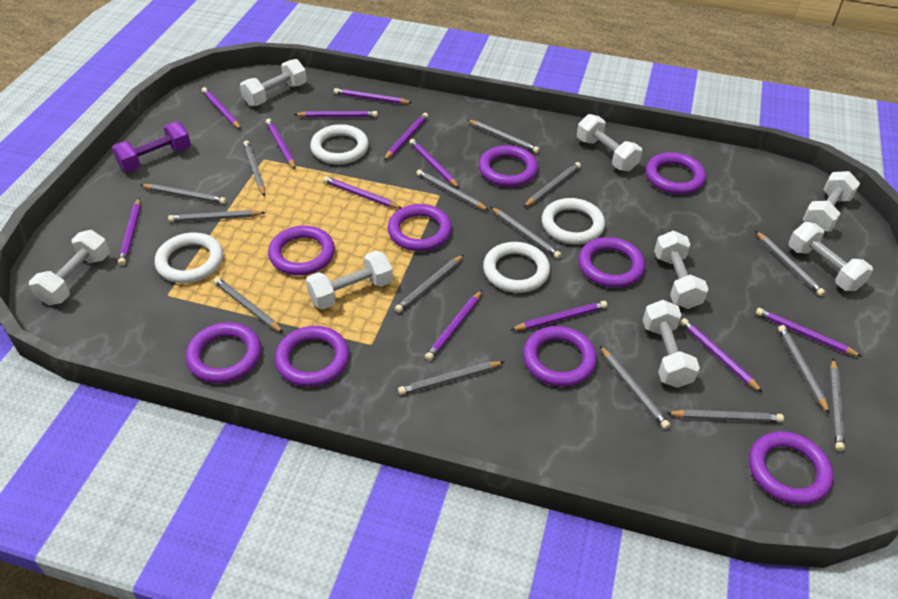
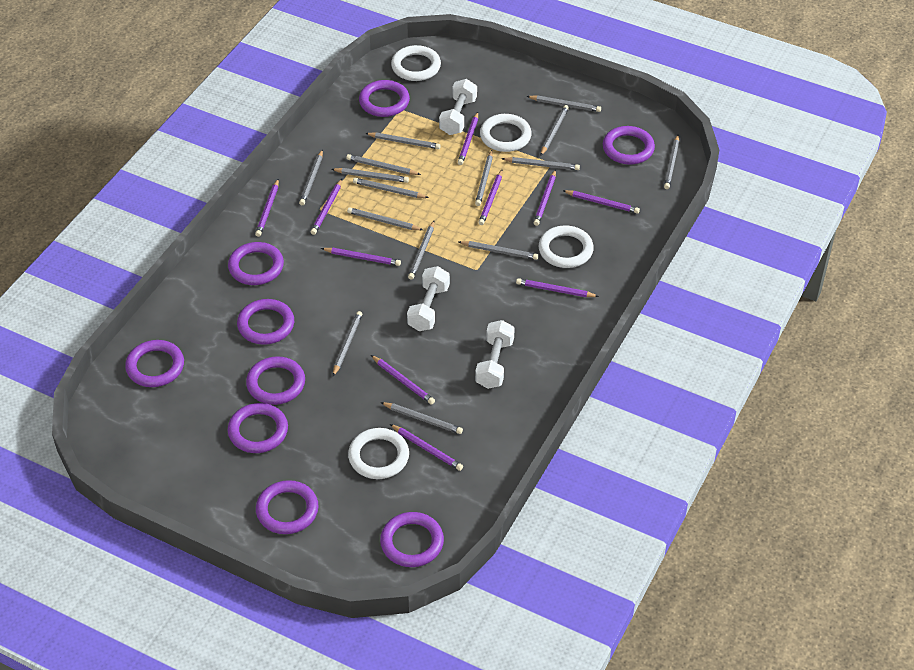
purple dumbbell: 1 -> 0
purple pencil: 12 -> 10
white dumbbell: 8 -> 3

